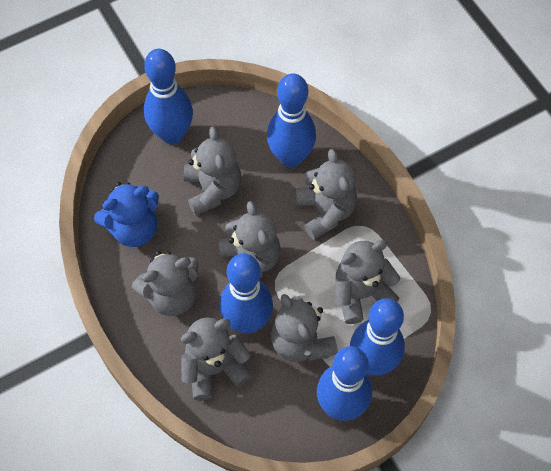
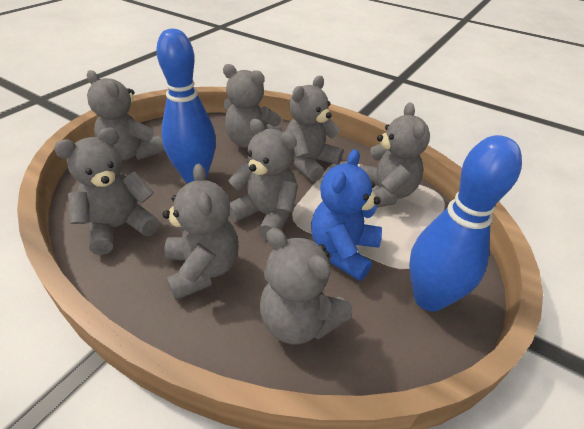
blue bowling pin: 5 -> 2
grey teddy bear: 7 -> 8

